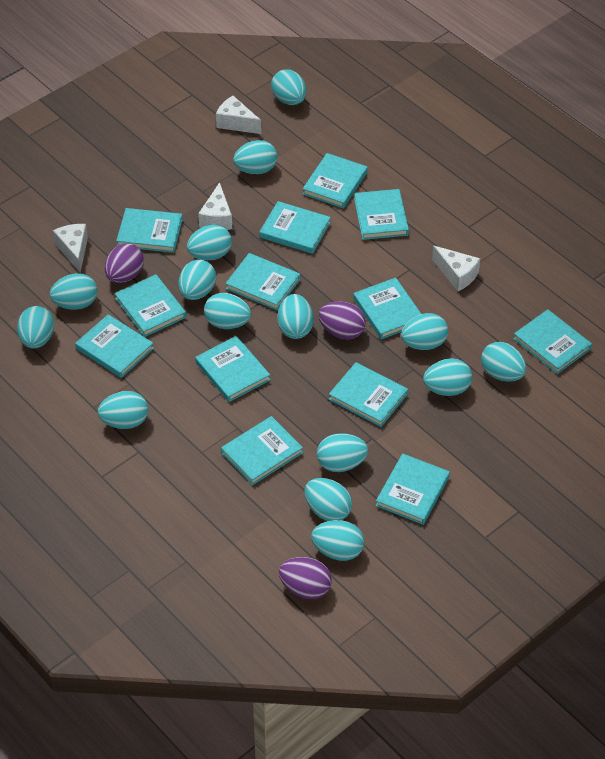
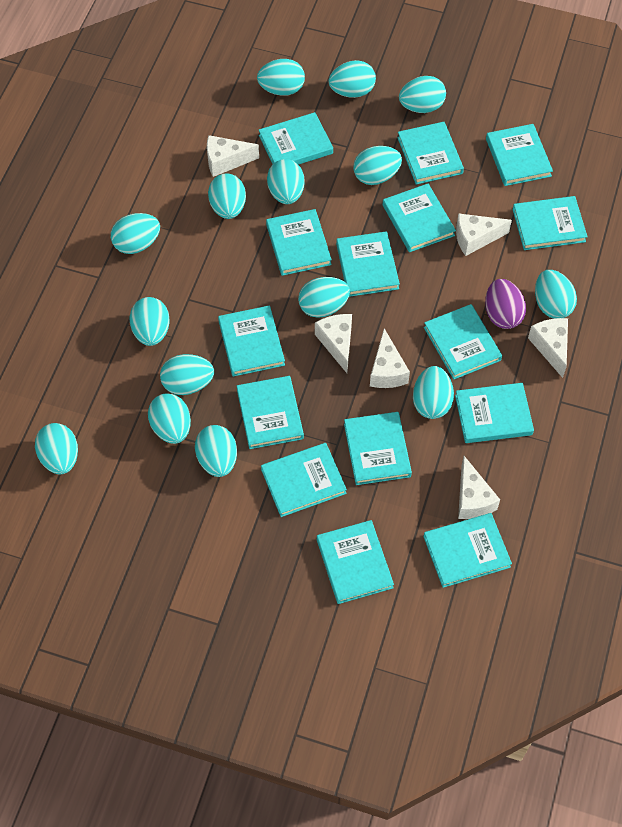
purple egg: 3 -> 1
turquoise book: 13 -> 15
white cheese: 4 -> 6

